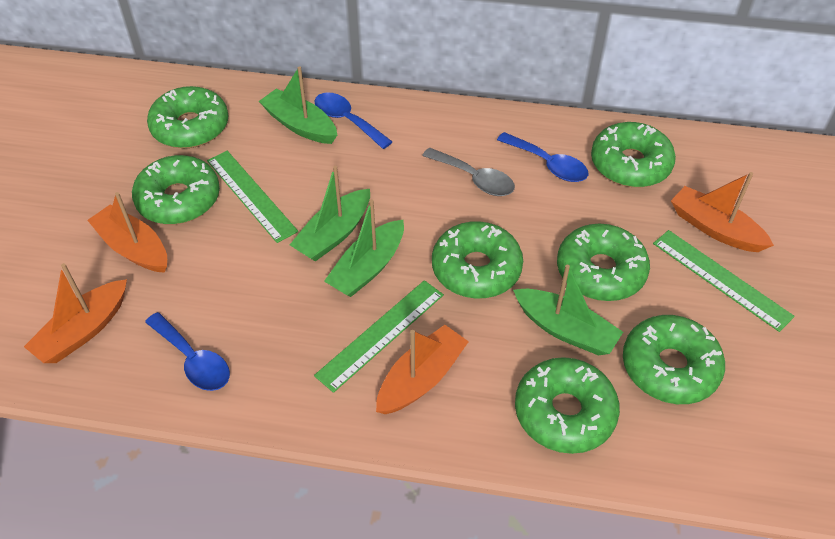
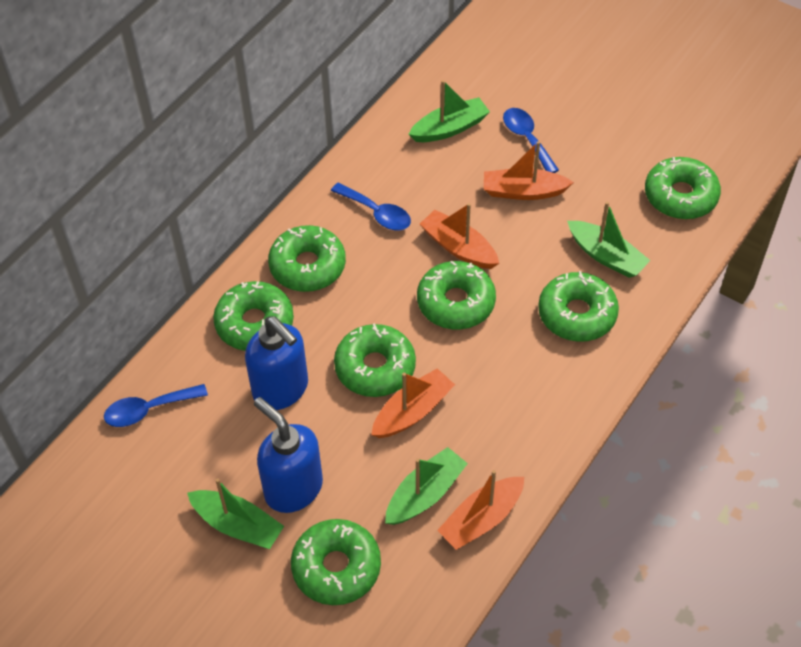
blue soap dispenser: 0 -> 2
green ruler: 3 -> 0
grey spoon: 1 -> 0

